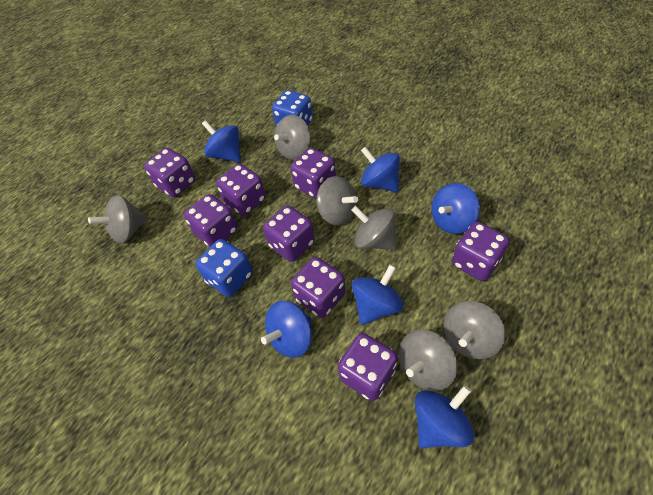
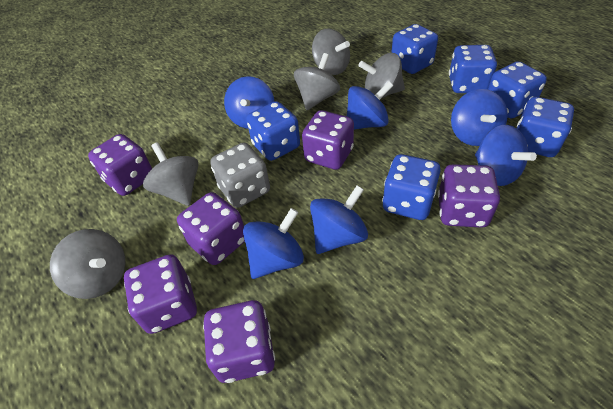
blue dice: 2 -> 6
grey dice: 0 -> 1
grey spinning top: 6 -> 5
purple dice: 8 -> 6

